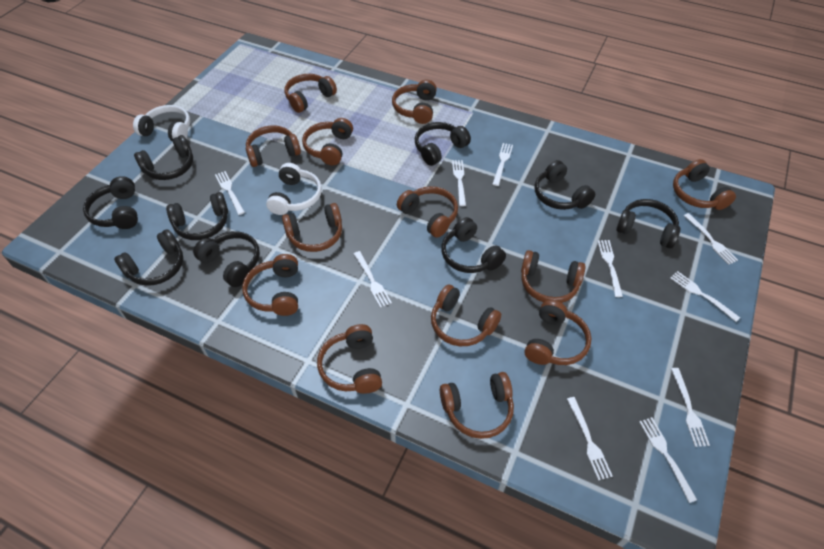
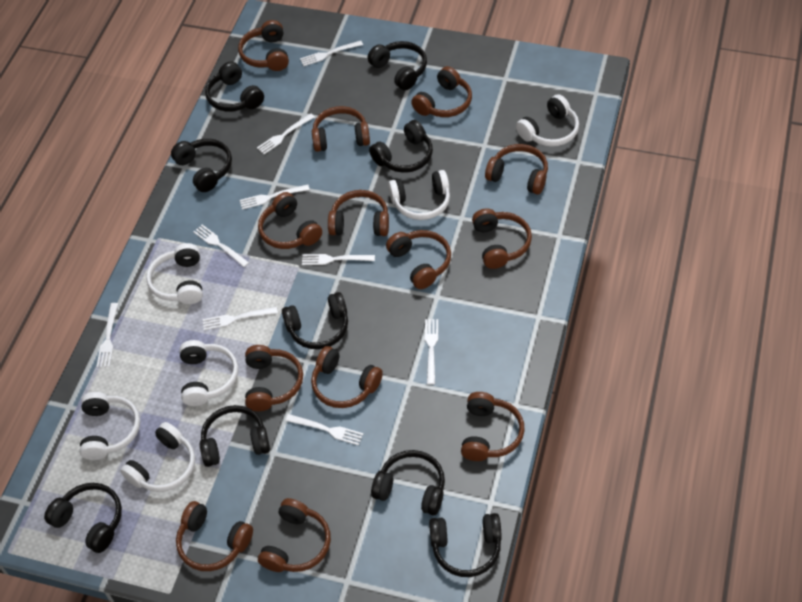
white fork: 10 -> 9
white headphones: 2 -> 6

